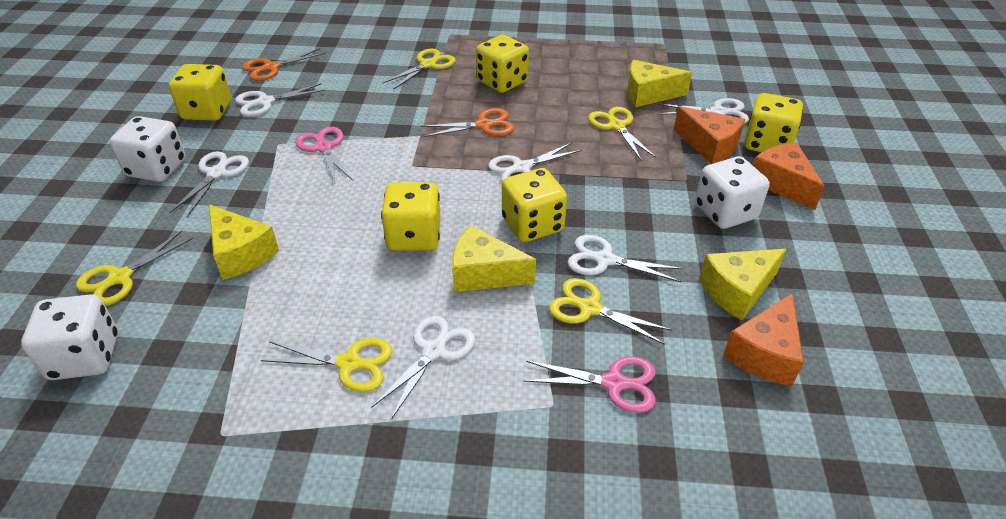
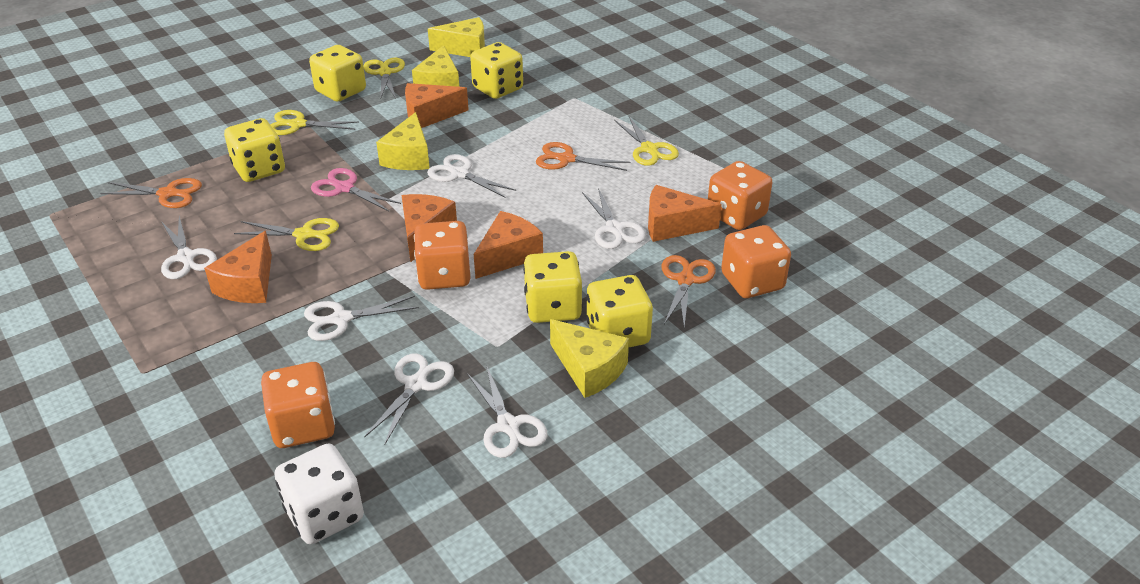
orange cheese: 3 -> 5
orange dice: 0 -> 4
orange scissors: 2 -> 3
pink scissors: 2 -> 1
white dice: 3 -> 1
yellow scissors: 5 -> 4

